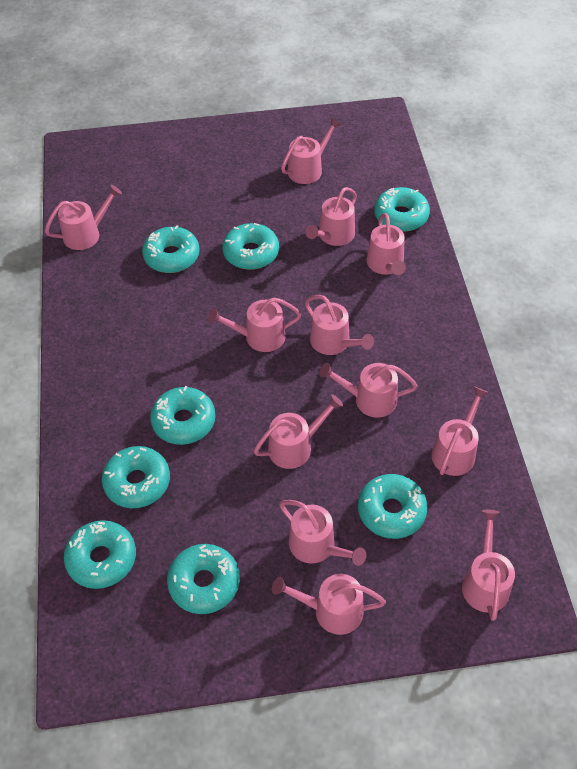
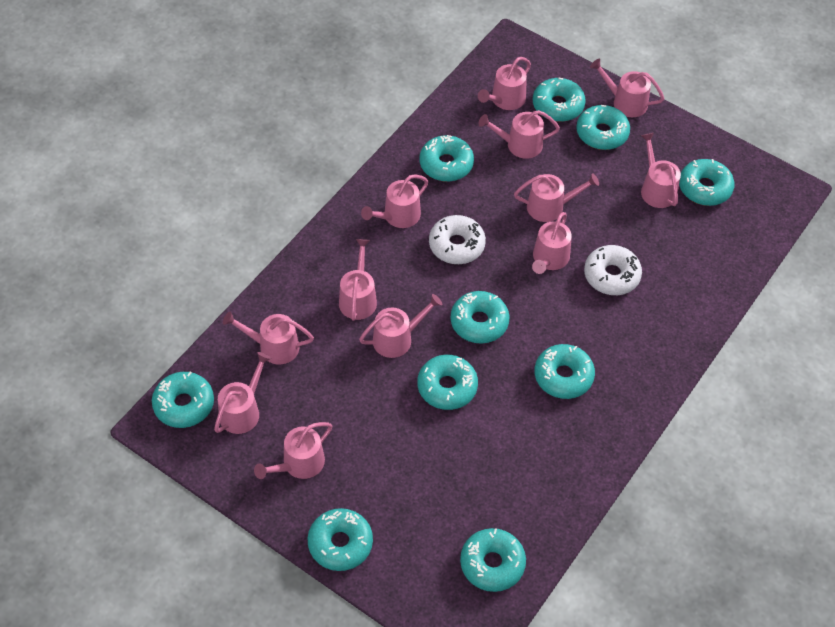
turquoise donut: 8 -> 10
white donut: 0 -> 2

